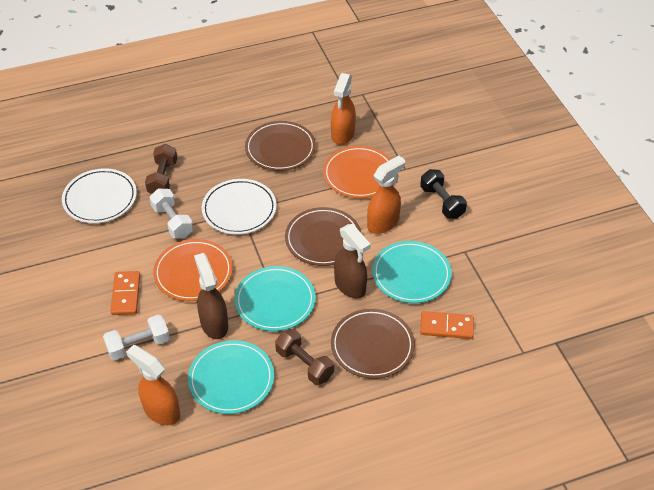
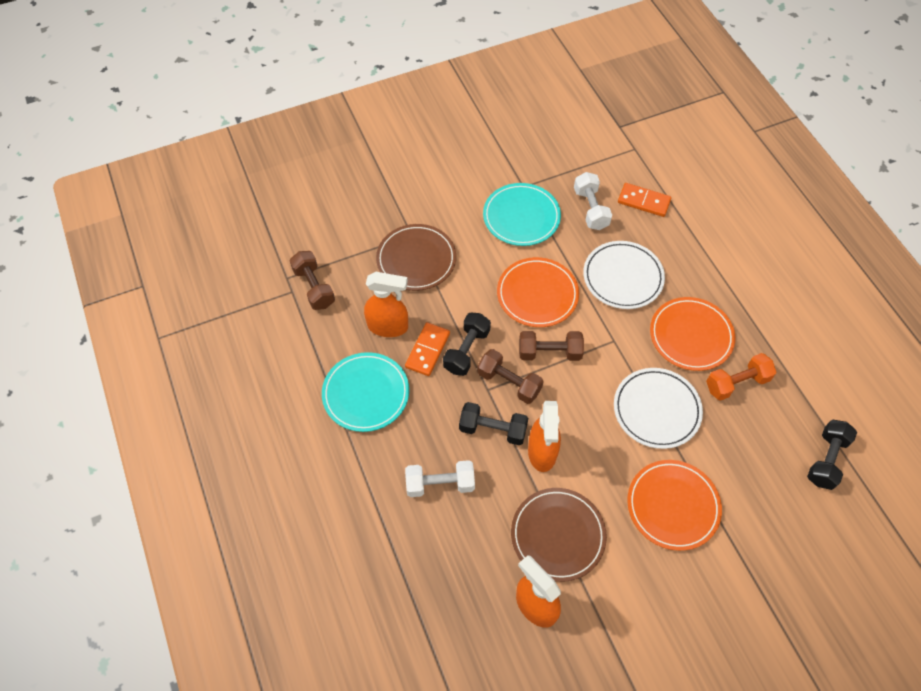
black dumbbell: 1 -> 3
brown dumbbell: 2 -> 3
brown plate: 3 -> 2
brown spray bottle: 2 -> 0
orange dumbbell: 0 -> 1
orange plate: 2 -> 3
turquoise plate: 3 -> 2

